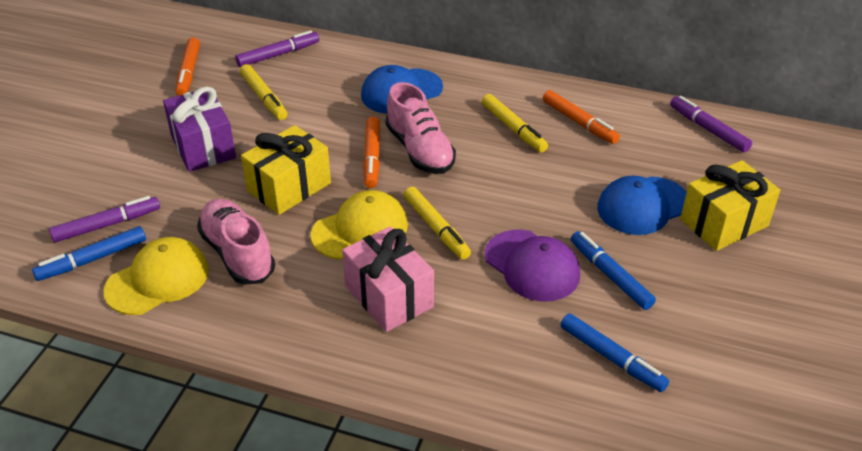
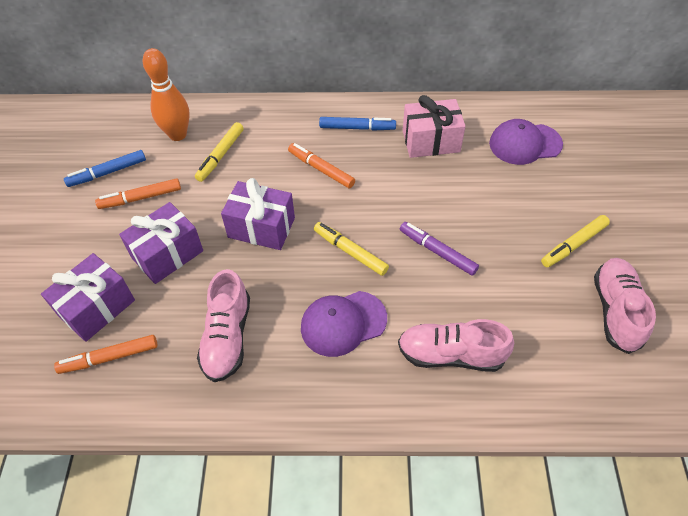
blue cap: 2 -> 0
blue marker: 3 -> 2
orange bowling pin: 0 -> 1
pink shoe: 2 -> 3
purple cap: 1 -> 2
purple gift: 1 -> 3
purple marker: 3 -> 1
yellow cap: 2 -> 0
yellow gift: 2 -> 0

